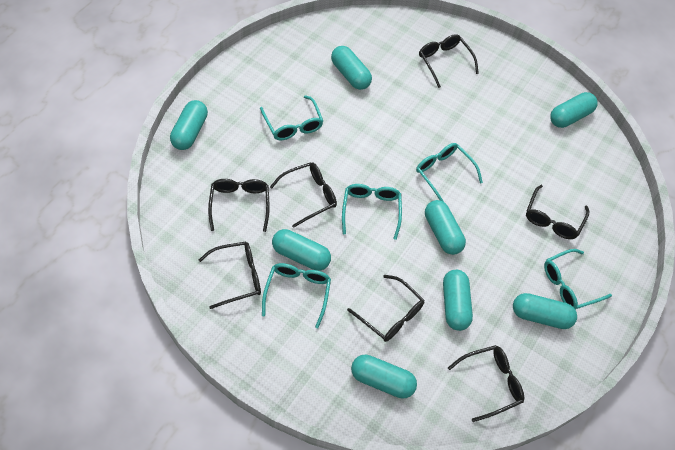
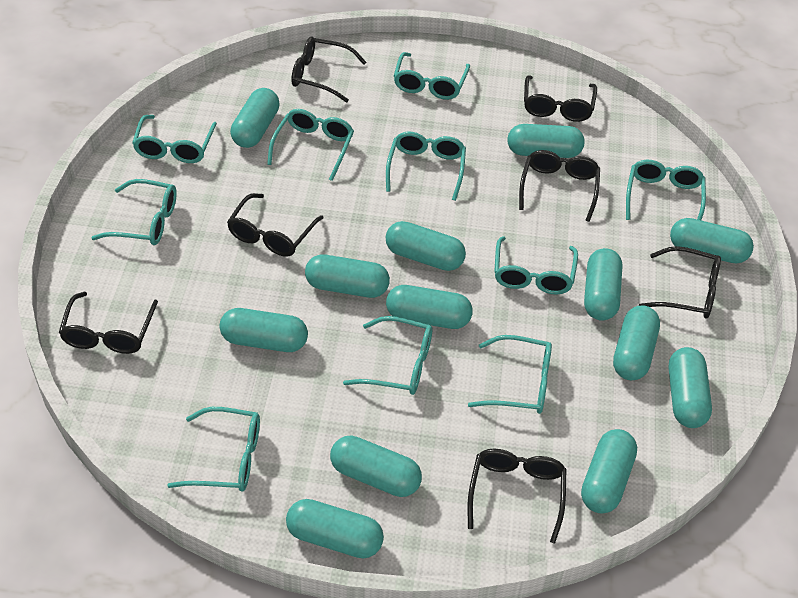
turquoise capsule: 8 -> 13
turquoise glasses: 5 -> 10

